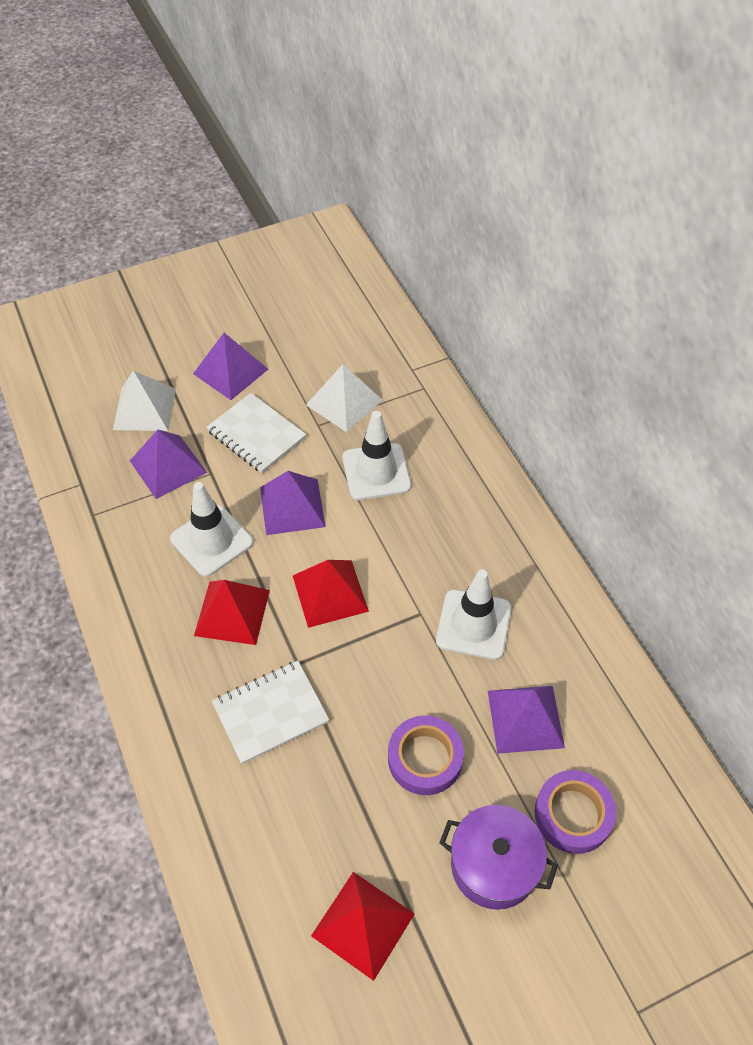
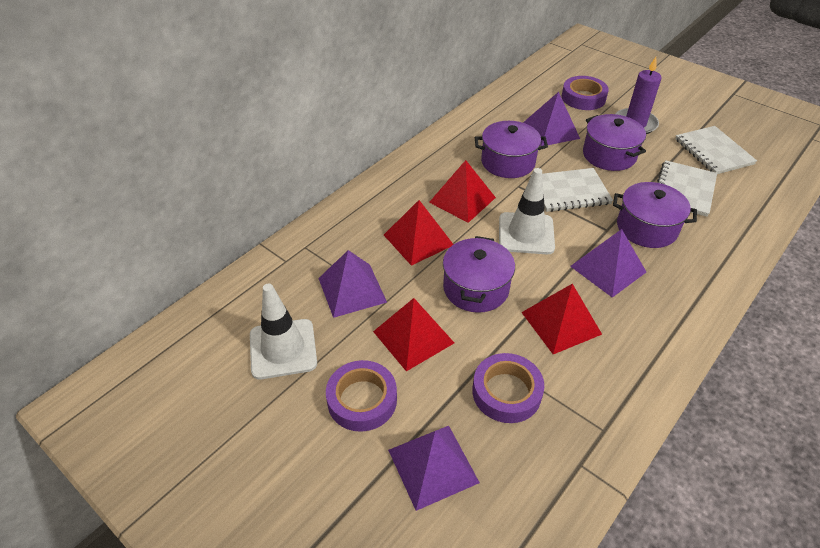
purple candle: 0 -> 1
purple pot: 1 -> 4
purple tape: 2 -> 3
red pyramid: 3 -> 4
white notebook: 2 -> 3
white pyramid: 2 -> 0
white traffic cone: 3 -> 2

